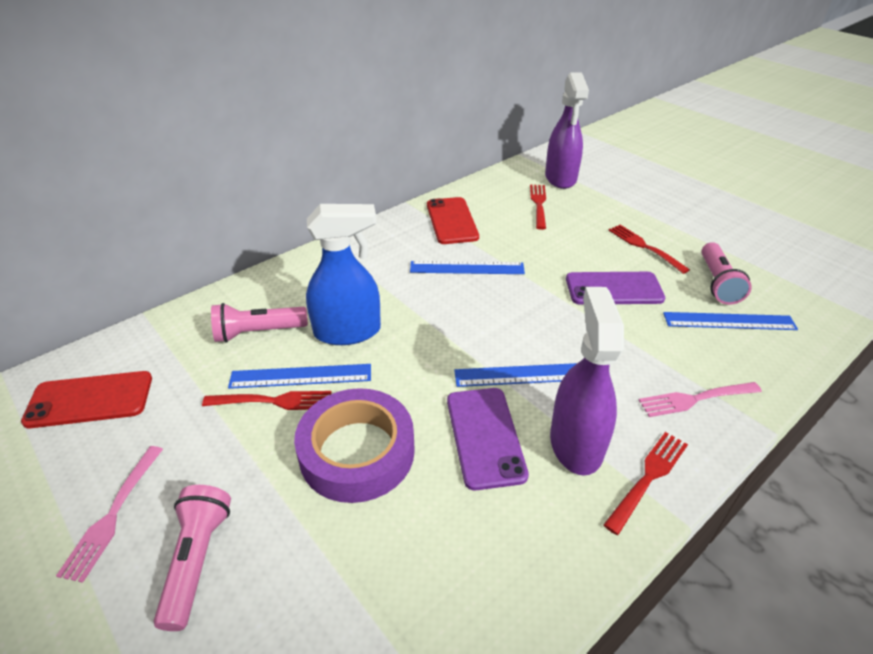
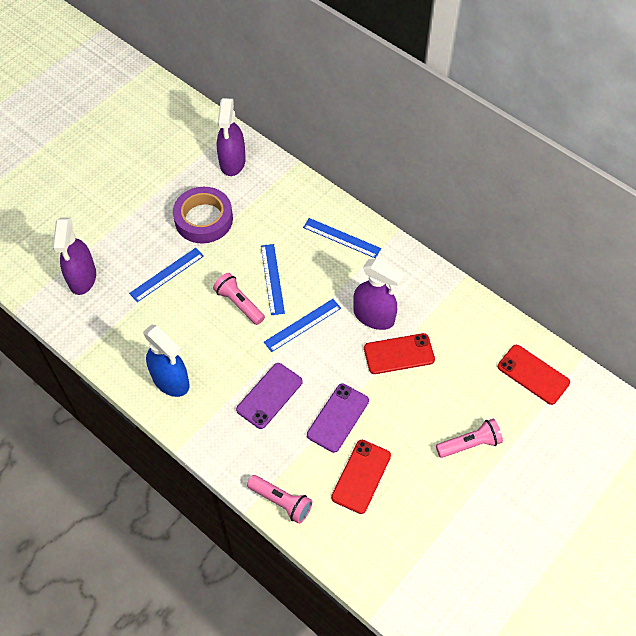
pink fork: 2 -> 0
purple spray bottle: 2 -> 3
red fork: 4 -> 0
red phone: 2 -> 3

